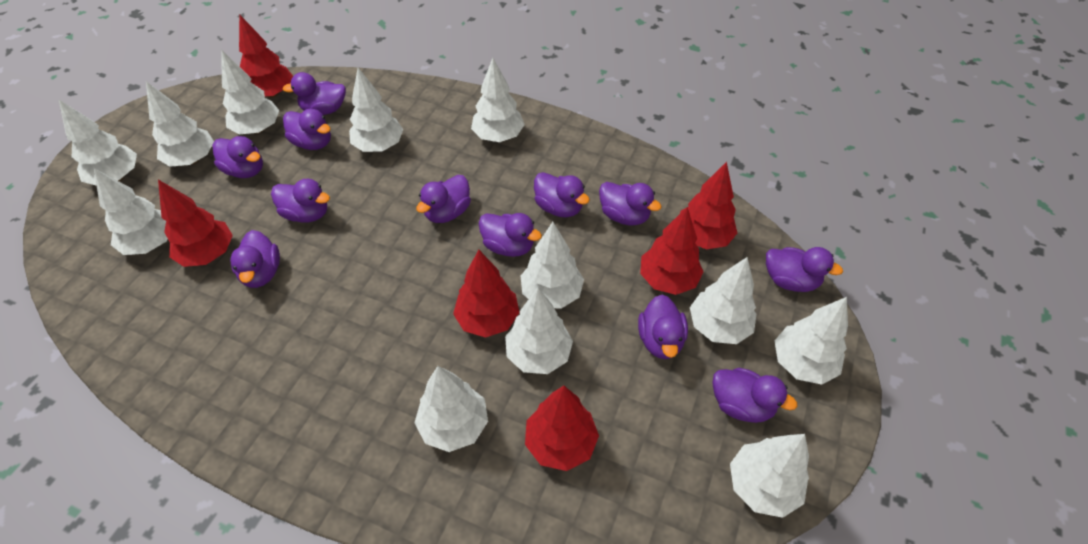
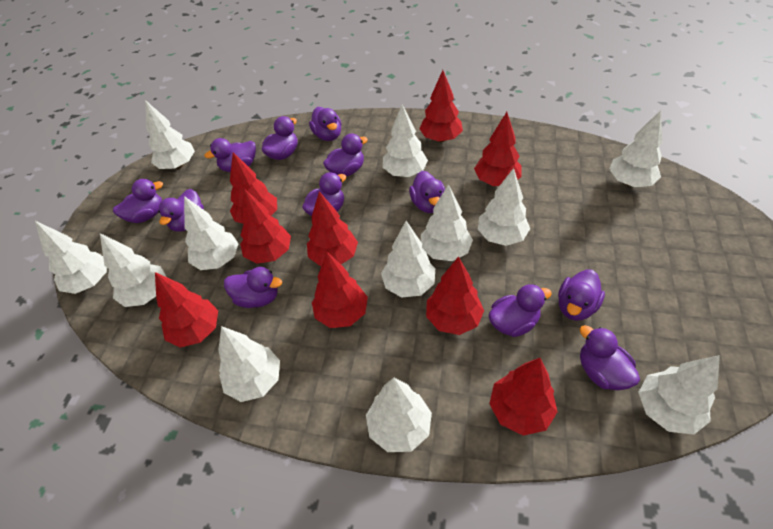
red tree: 6 -> 9

